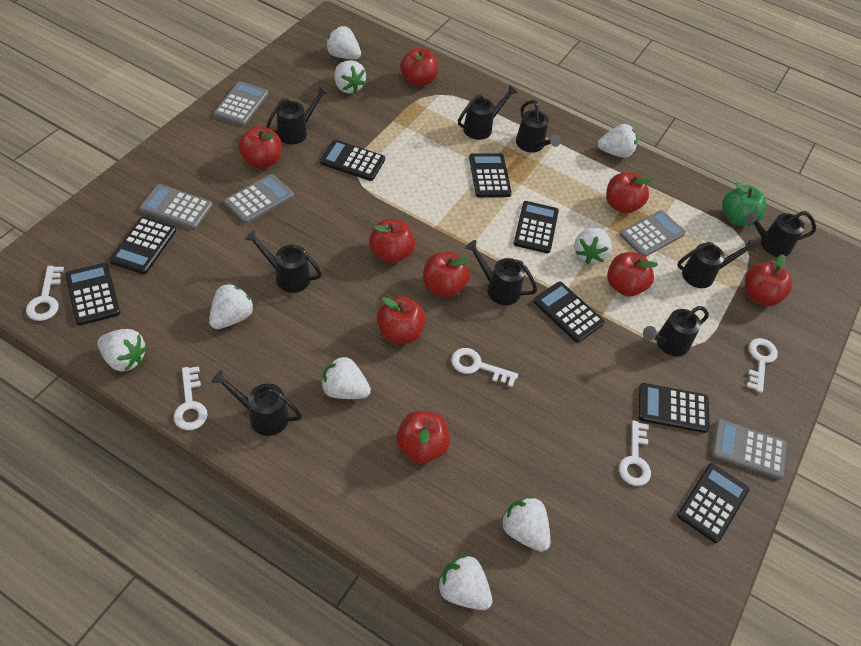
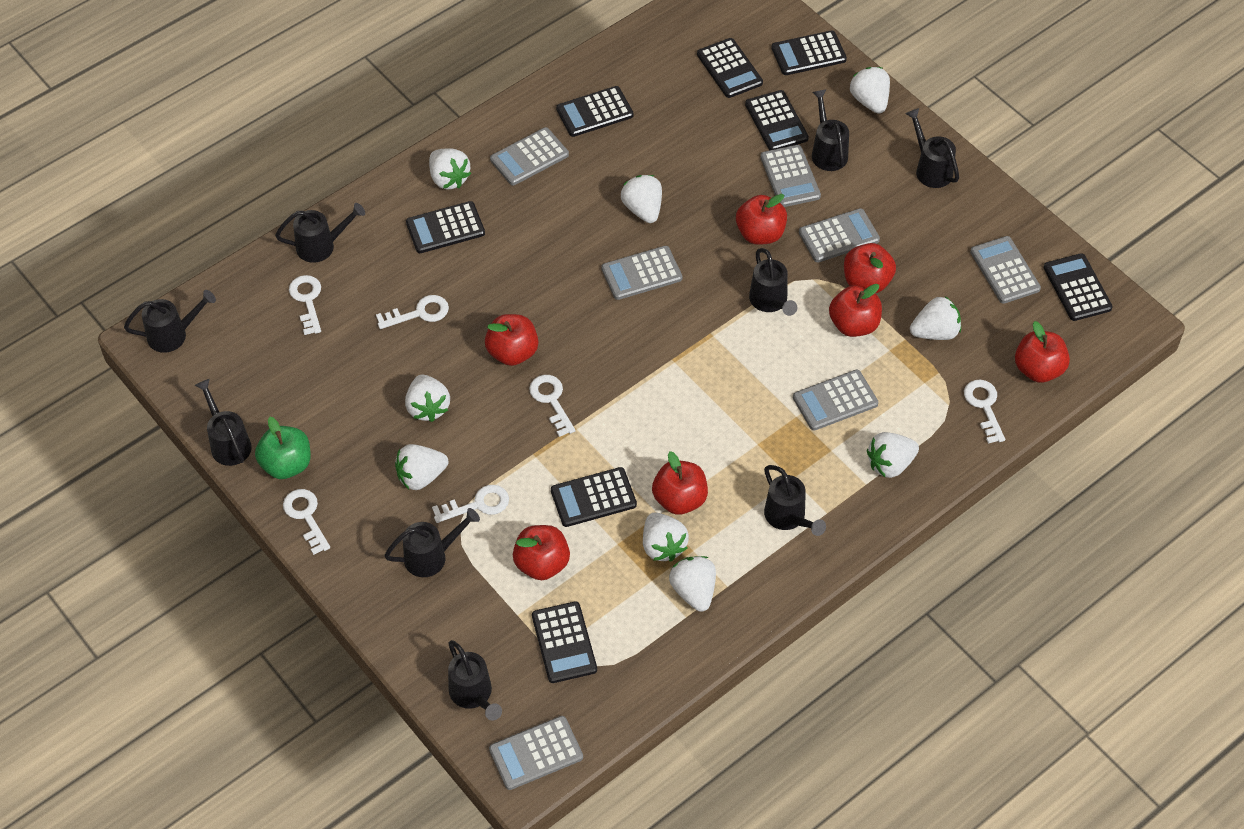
grey calculator: 5 -> 7
red apple: 9 -> 7
white key: 5 -> 6

